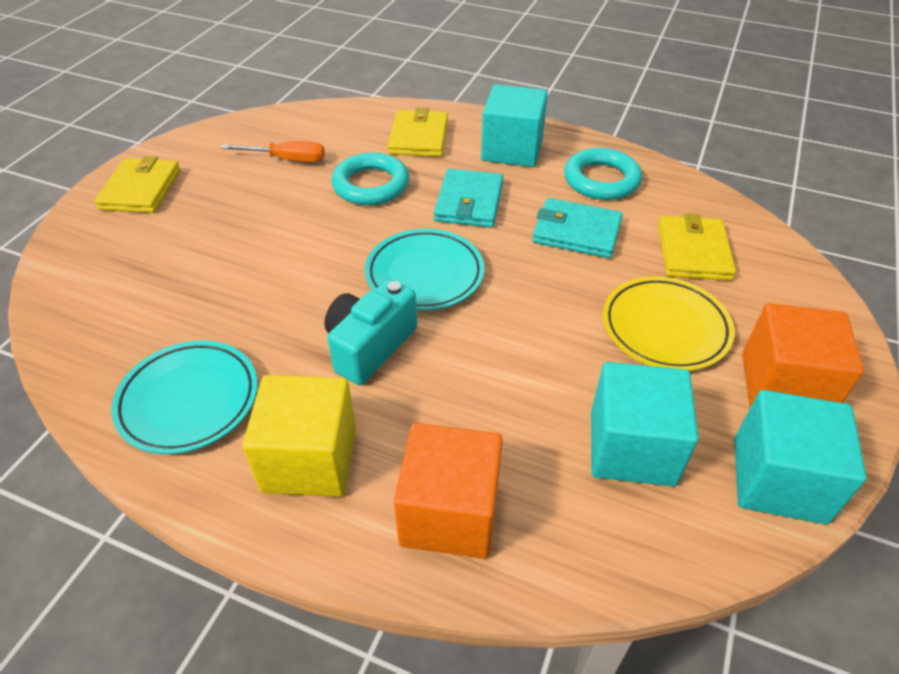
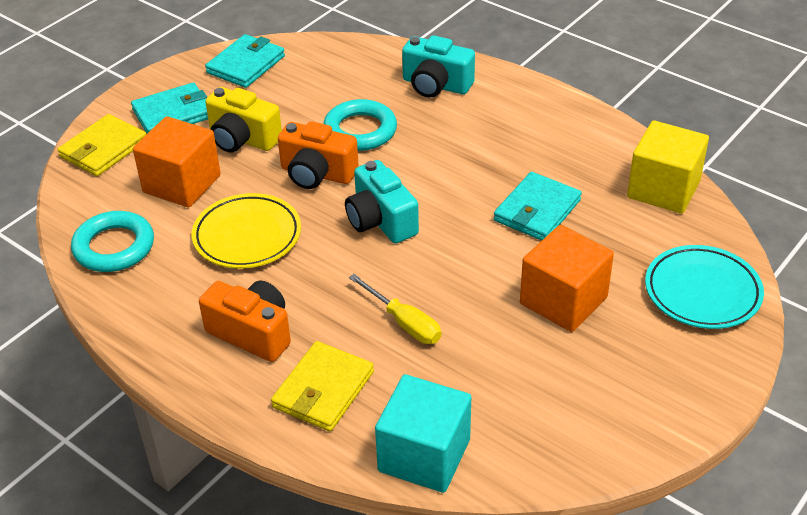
orange camera: 0 -> 2
orange screwdriver: 1 -> 0
turquoise camera: 1 -> 2
turquoise cube: 3 -> 1
turquoise plate: 2 -> 1
turquoise wallet: 2 -> 3
yellow camera: 0 -> 1
yellow screwdriver: 0 -> 1
yellow wallet: 3 -> 2

